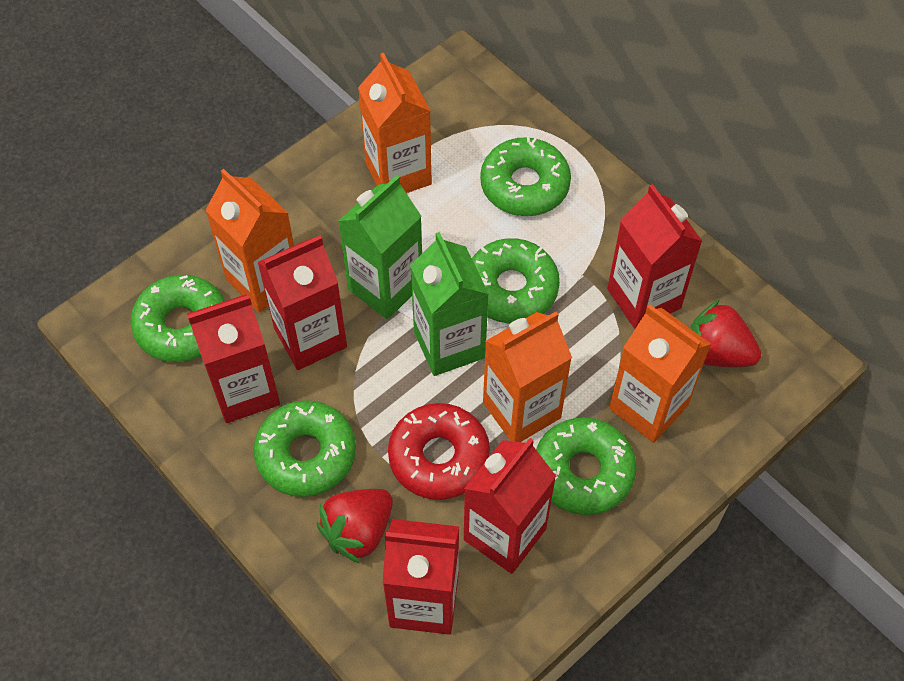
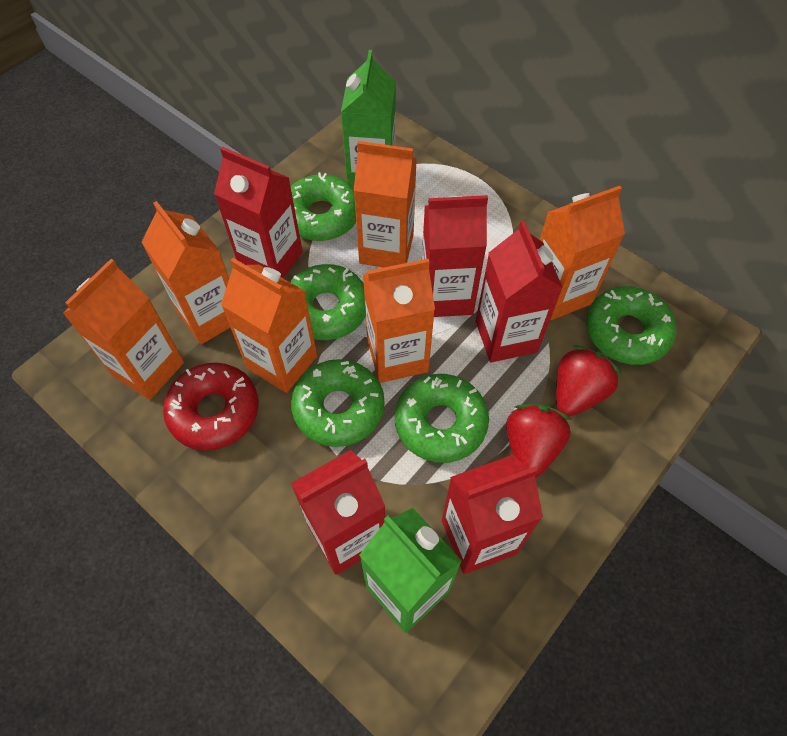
orange carton: 4 -> 6

